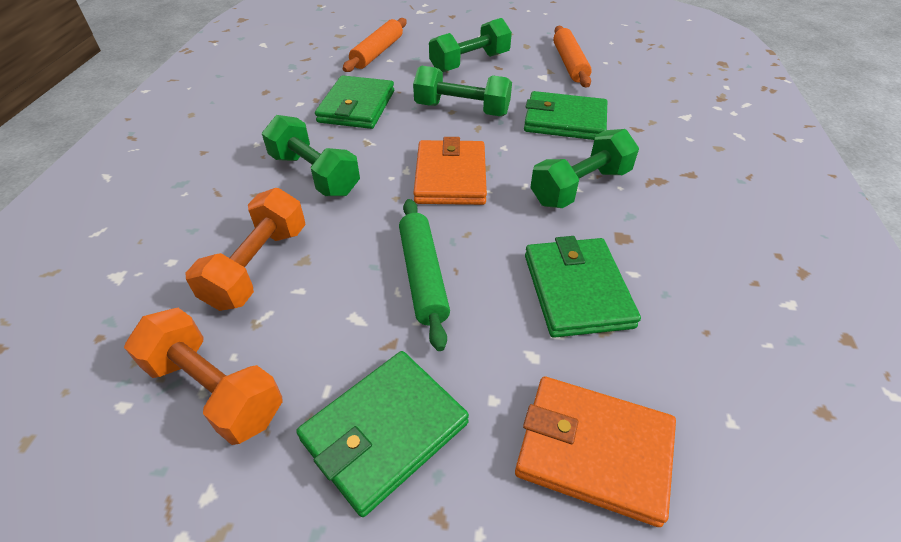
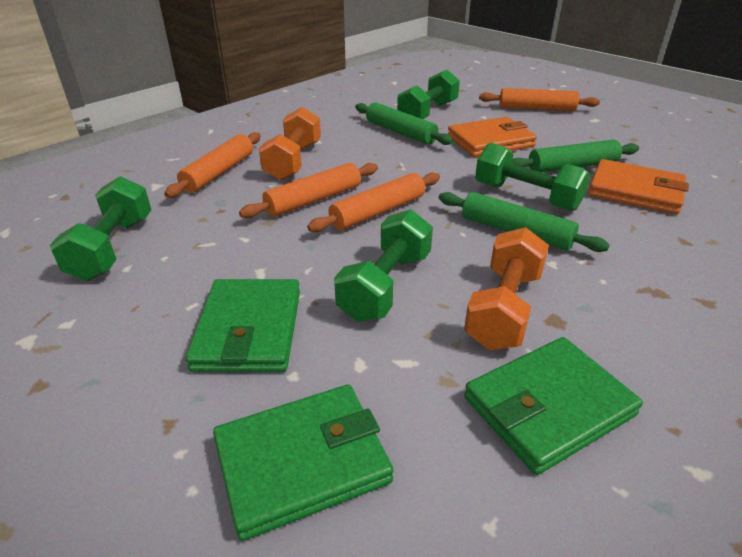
green rolling pin: 1 -> 3
green wallet: 4 -> 3
orange rolling pin: 2 -> 4

